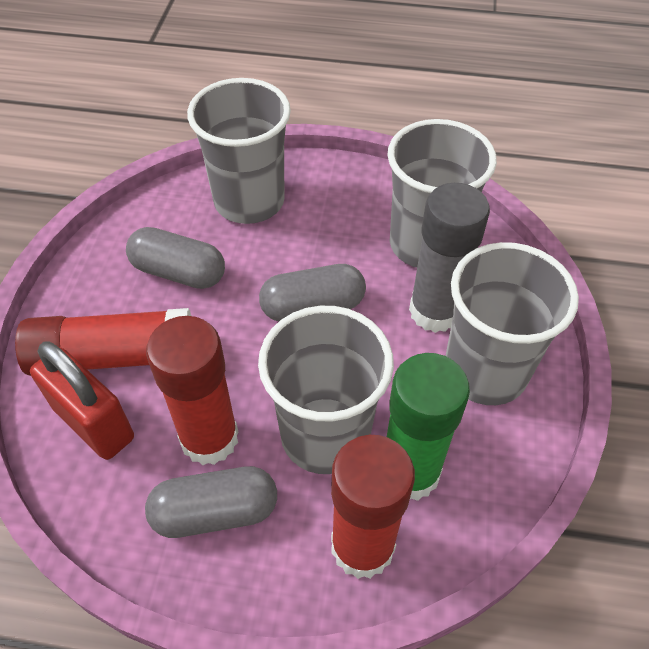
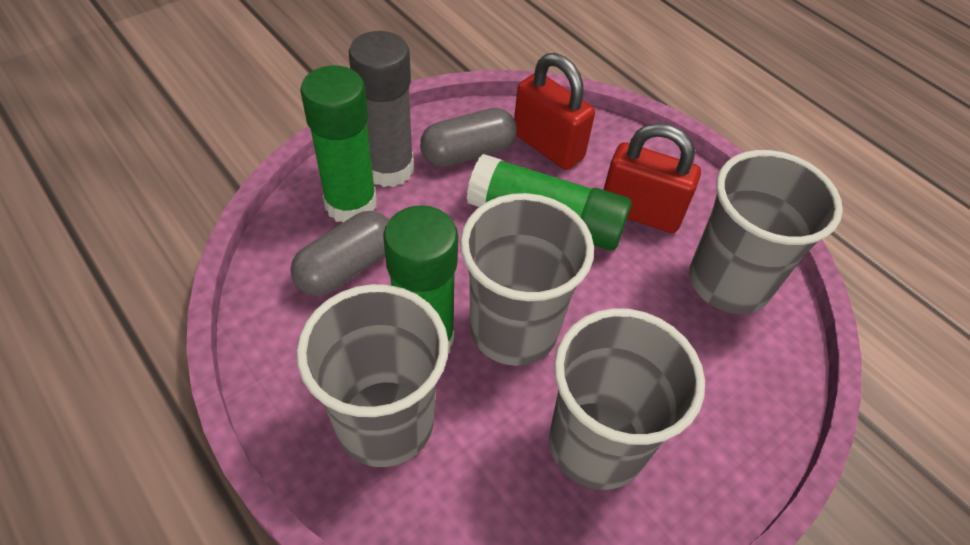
green glue stick: 1 -> 3
grey capsule: 3 -> 2
red glue stick: 3 -> 0
red padlock: 1 -> 2

